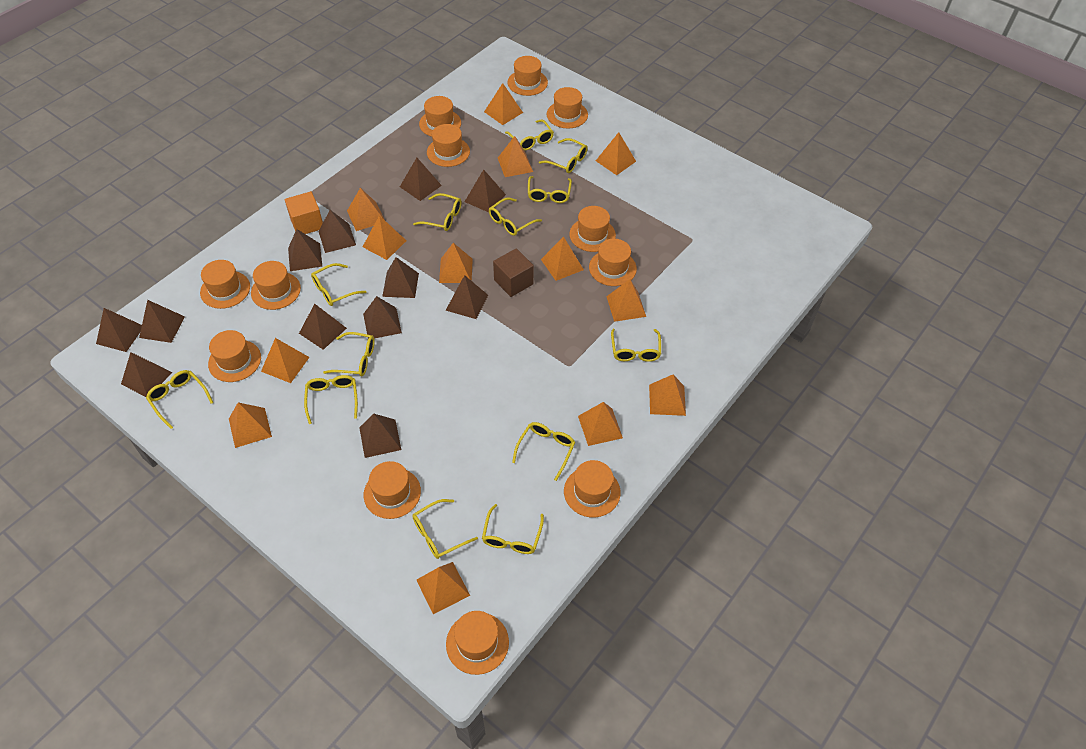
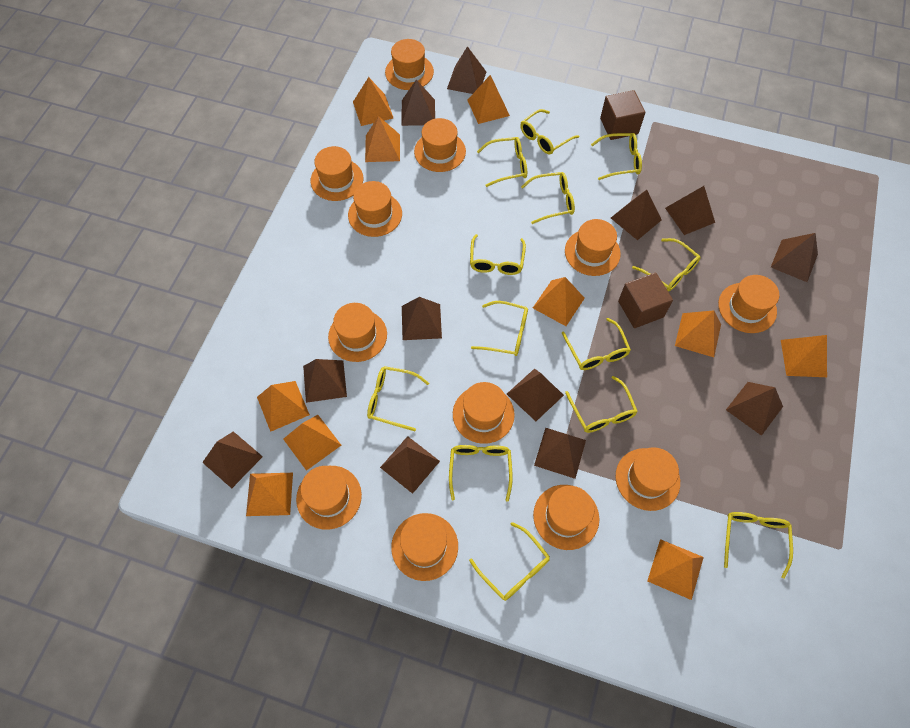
brown cube: 1 -> 2
orange cube: 1 -> 0
orange pyramid: 13 -> 10

